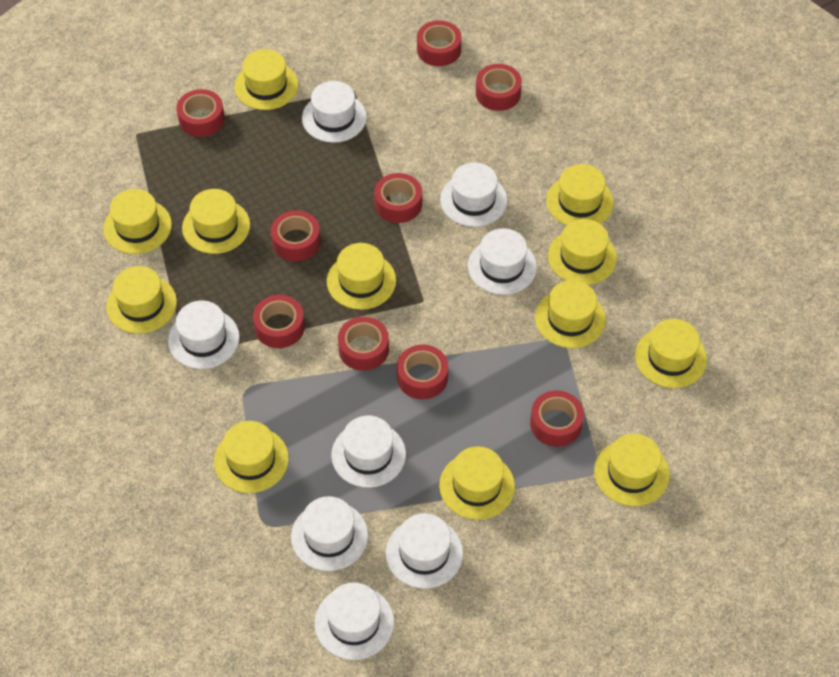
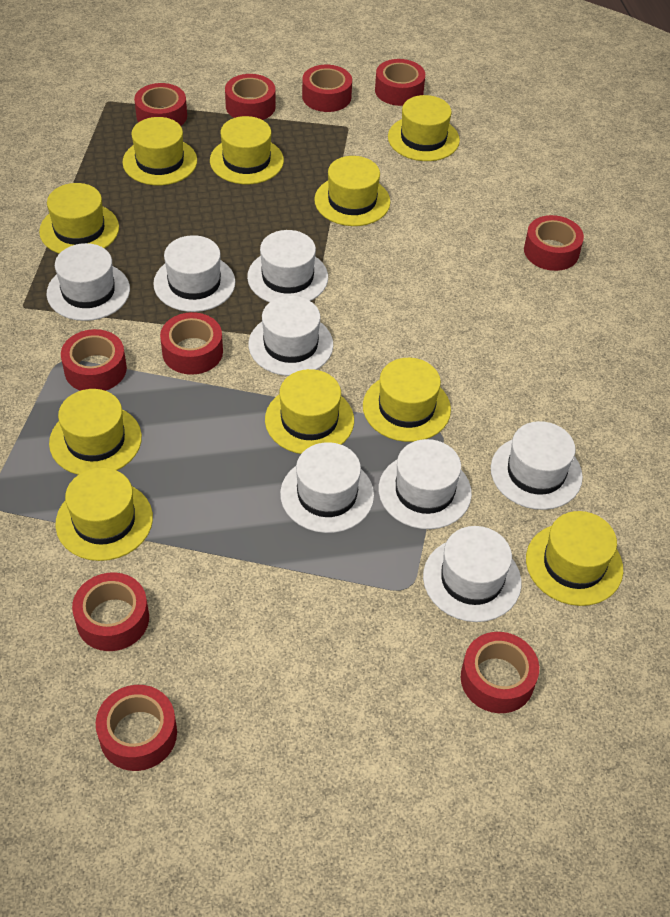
red tape: 9 -> 10
yellow hat: 12 -> 10

